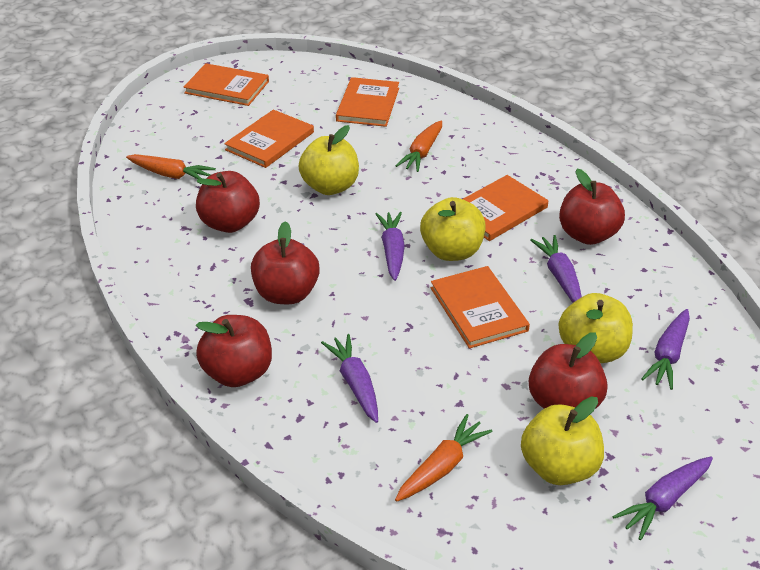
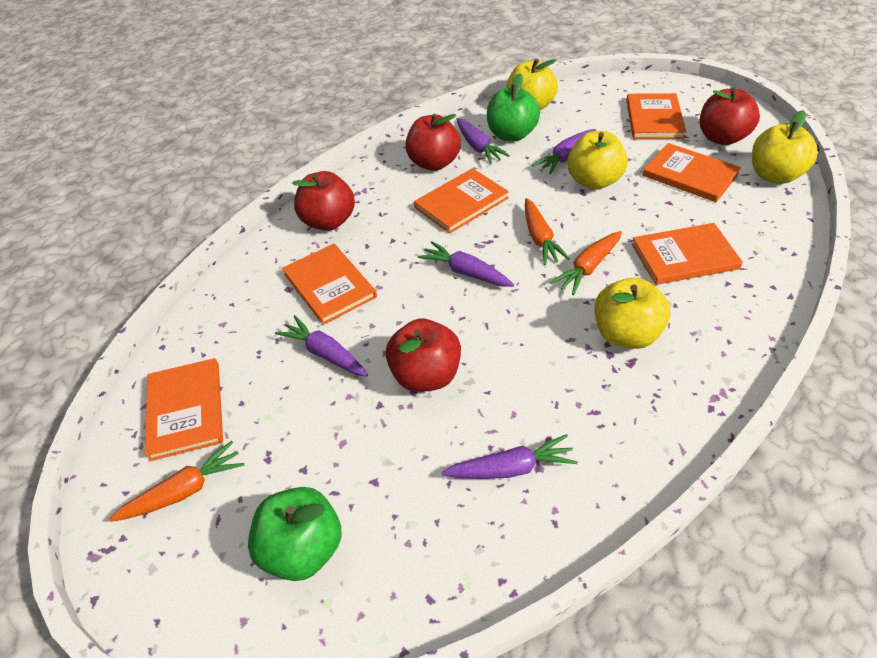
green apple: 0 -> 2
orange book: 5 -> 6
red apple: 5 -> 4

